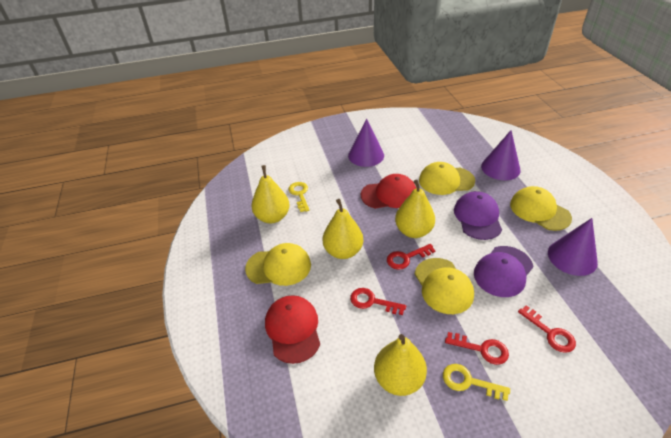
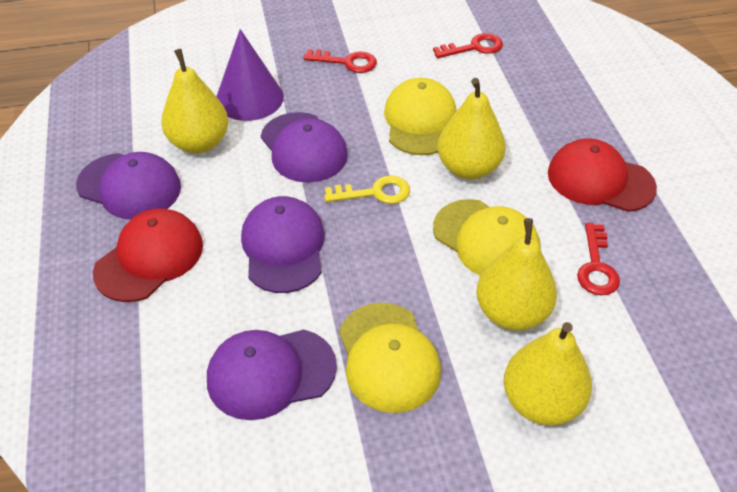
purple cap: 2 -> 4
purple cone: 3 -> 1
red key: 4 -> 3
yellow cap: 4 -> 3
yellow key: 2 -> 1

